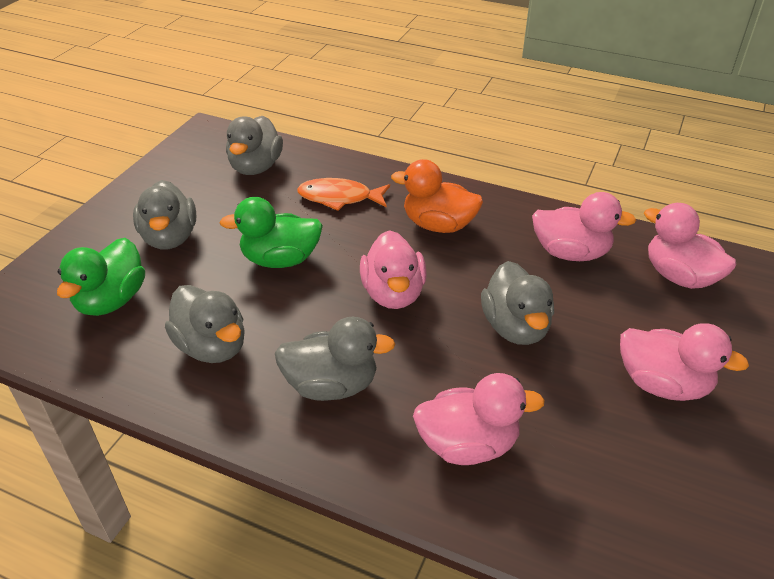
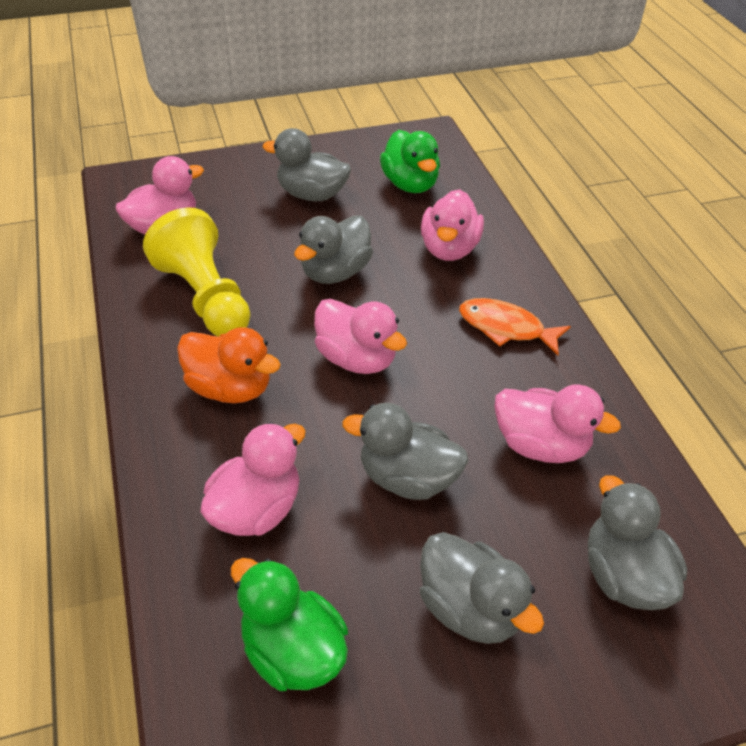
yellow pawn: 0 -> 1

